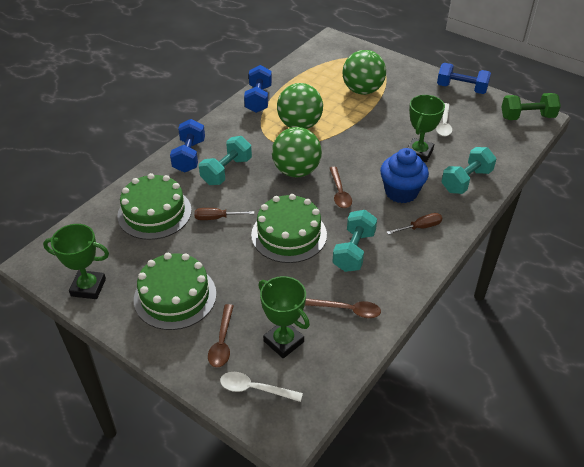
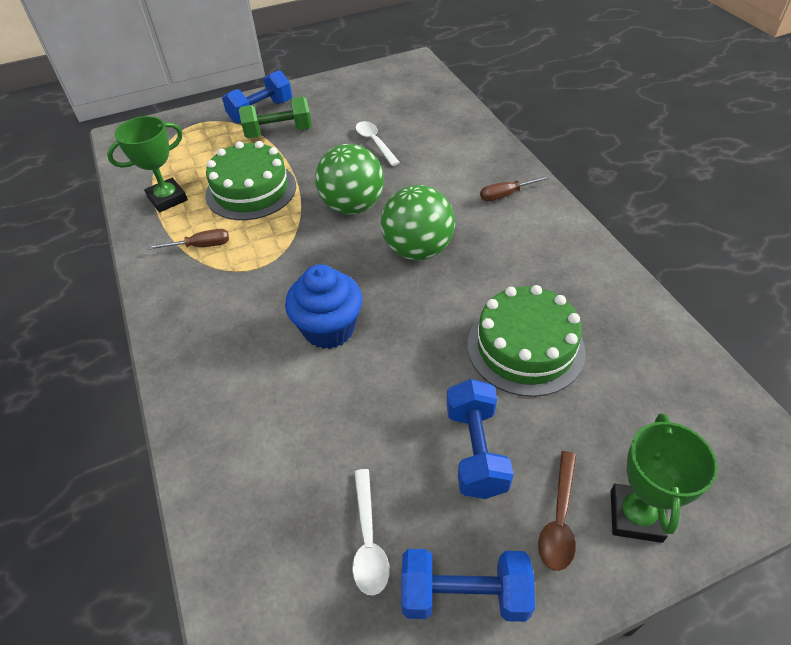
brown spoon: 3 -> 1
green ball: 3 -> 2
green cake: 3 -> 2
green trophy: 3 -> 2
turquoise dumbbell: 3 -> 0

